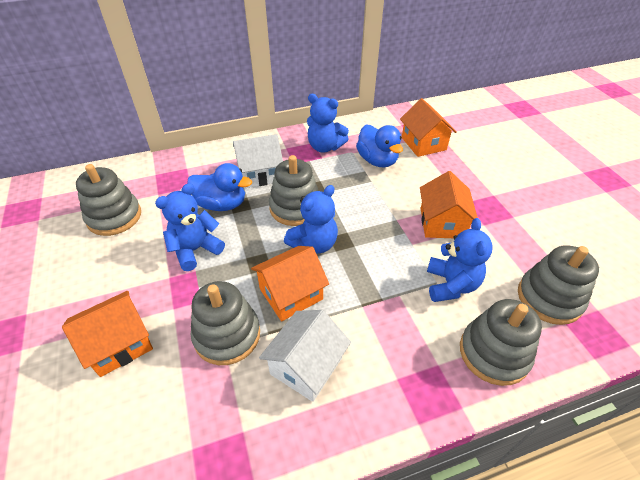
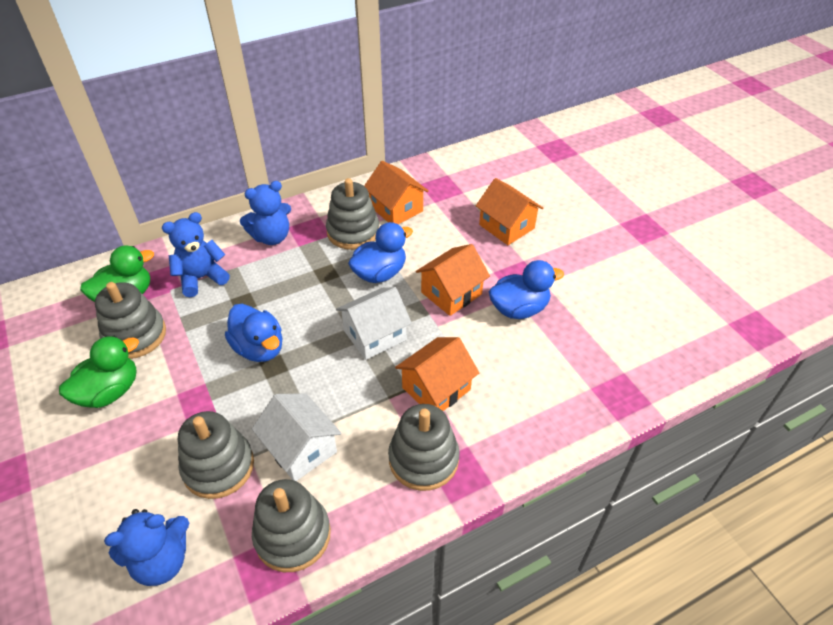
blue duck: 2 -> 3
blue teddy bear: 4 -> 3
green duck: 0 -> 2

